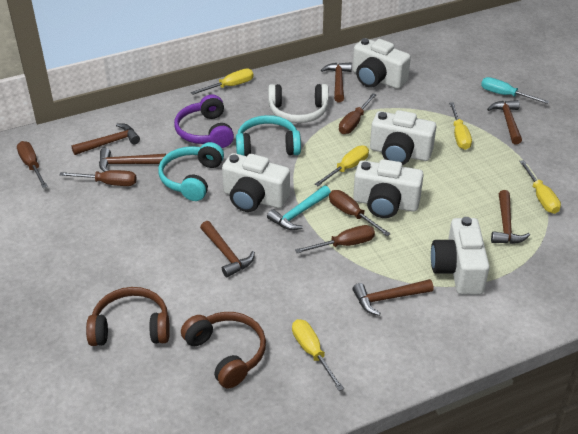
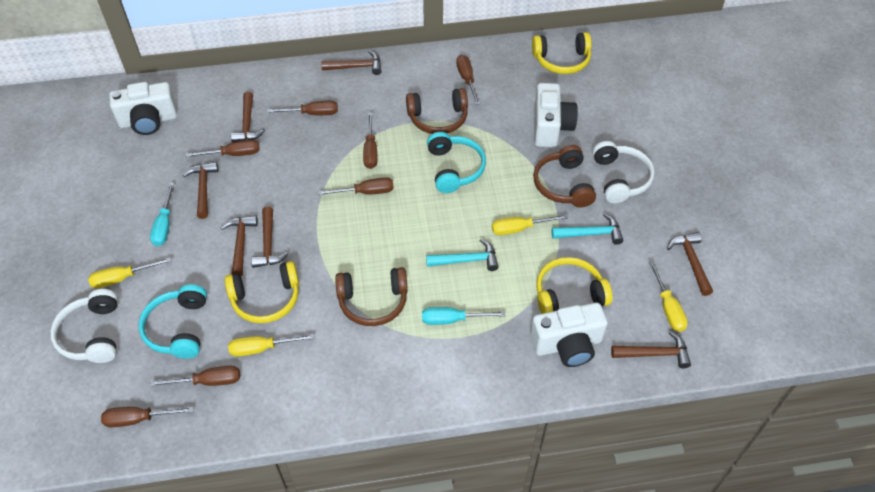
brown headphones: 2 -> 3
brown screwdriver: 5 -> 7
purple headphones: 1 -> 0
turquoise hammer: 1 -> 2
turquoise screwdriver: 1 -> 2
white camera: 5 -> 3
white headphones: 1 -> 2
yellow headphones: 0 -> 3
yellow screwdriver: 5 -> 4

